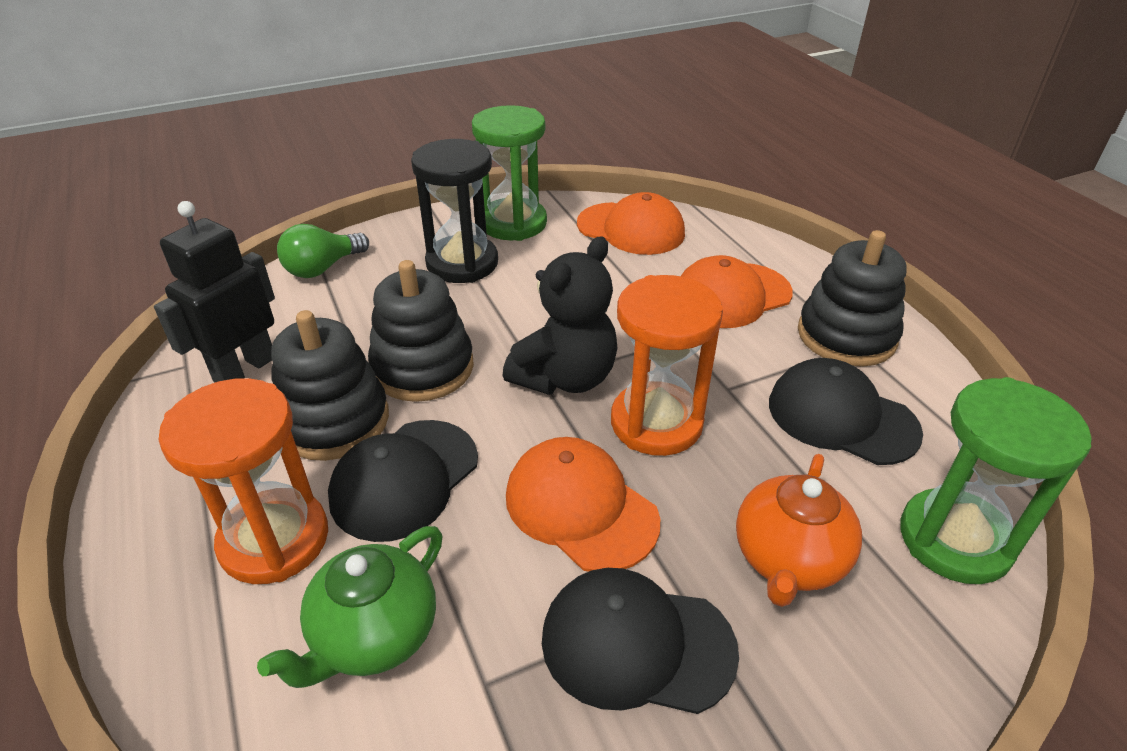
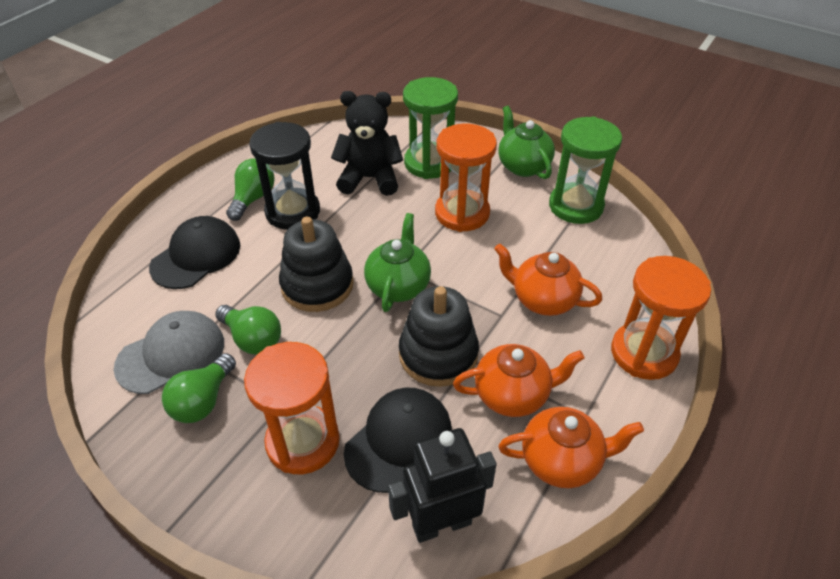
black cap: 3 -> 2
black stacking toy: 3 -> 2
green light bulb: 1 -> 3
green teapot: 1 -> 2
grey cap: 0 -> 1
orange cap: 3 -> 0
orange hourglass: 2 -> 3
orange teapot: 1 -> 3

